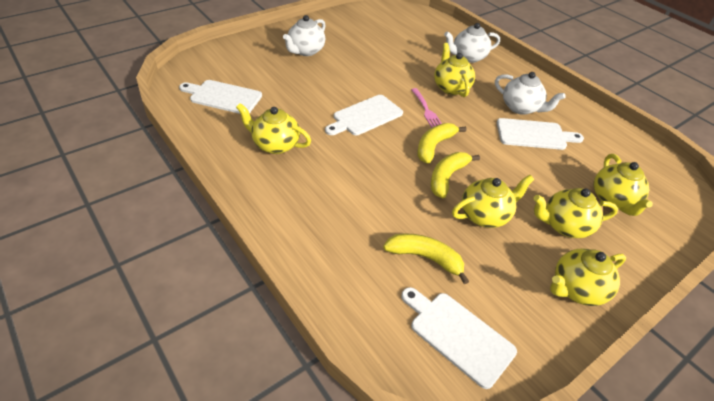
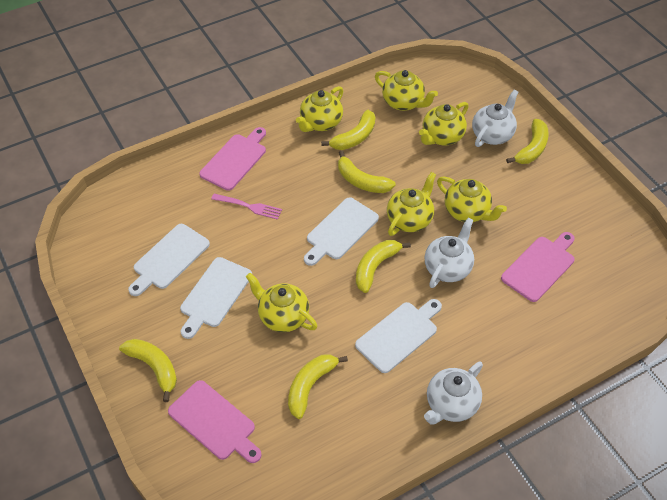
pink cutting board: 0 -> 3
yellow banana: 3 -> 6

